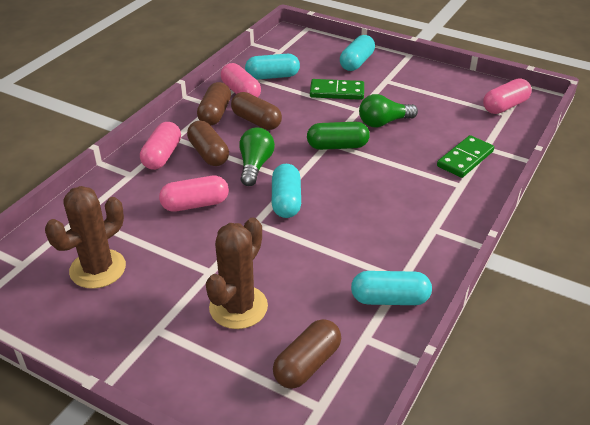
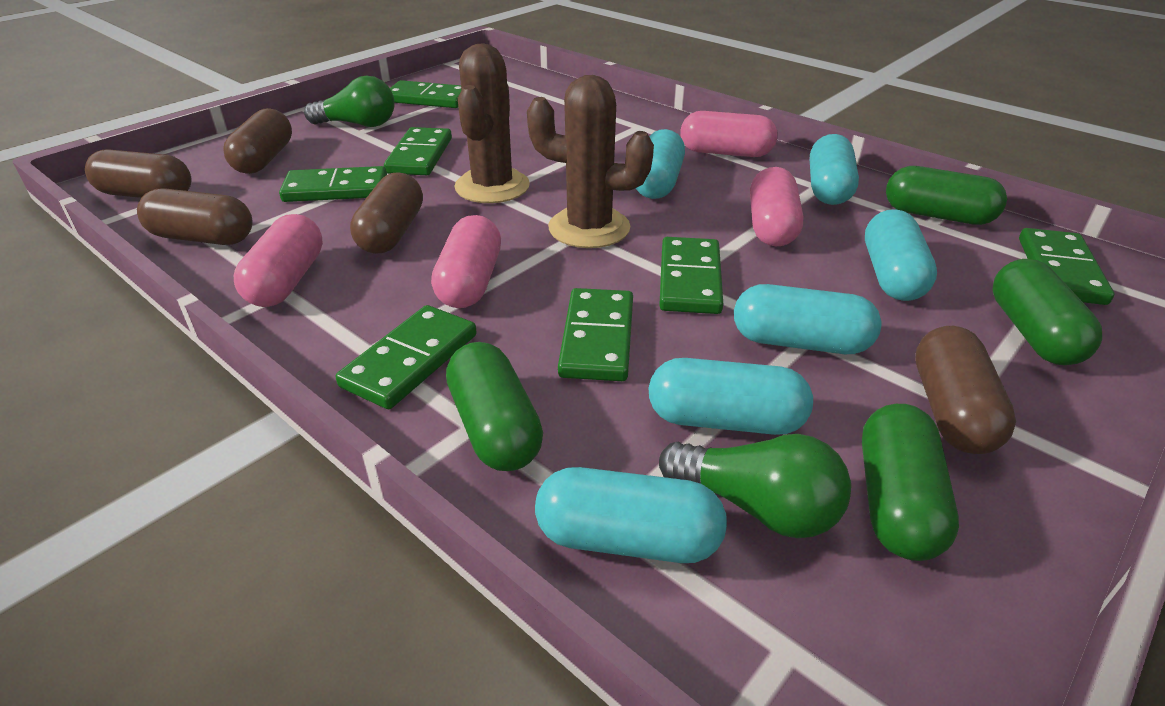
brown capsule: 4 -> 5
green capsule: 1 -> 4
green domino: 2 -> 7
turquoise capsule: 4 -> 6

